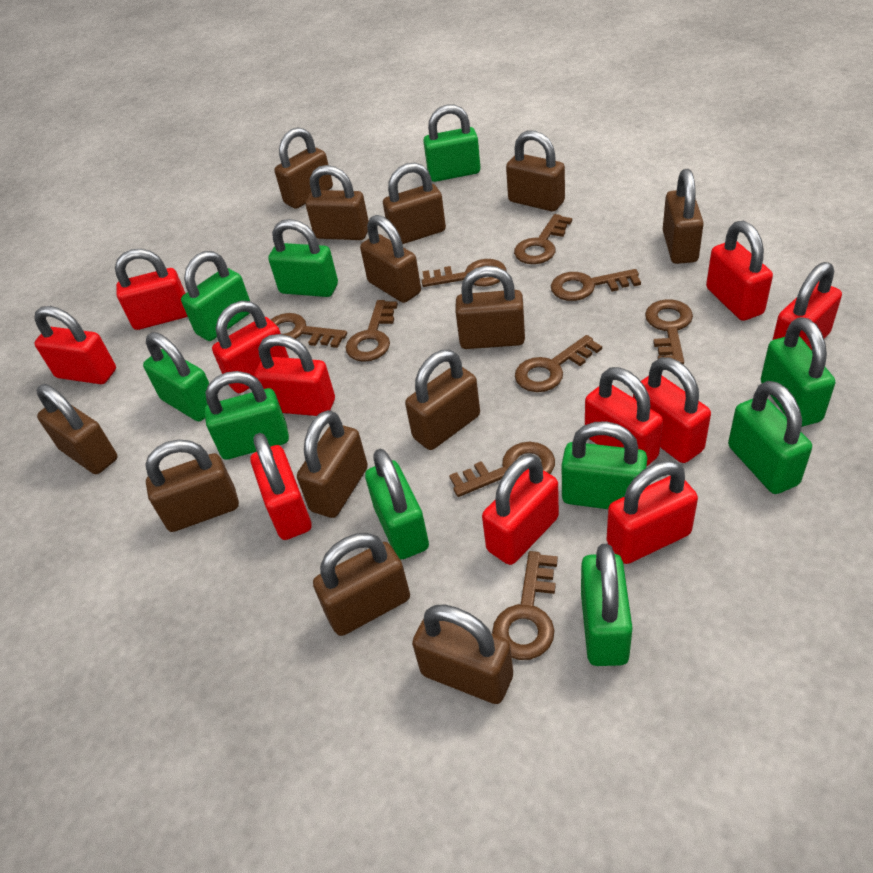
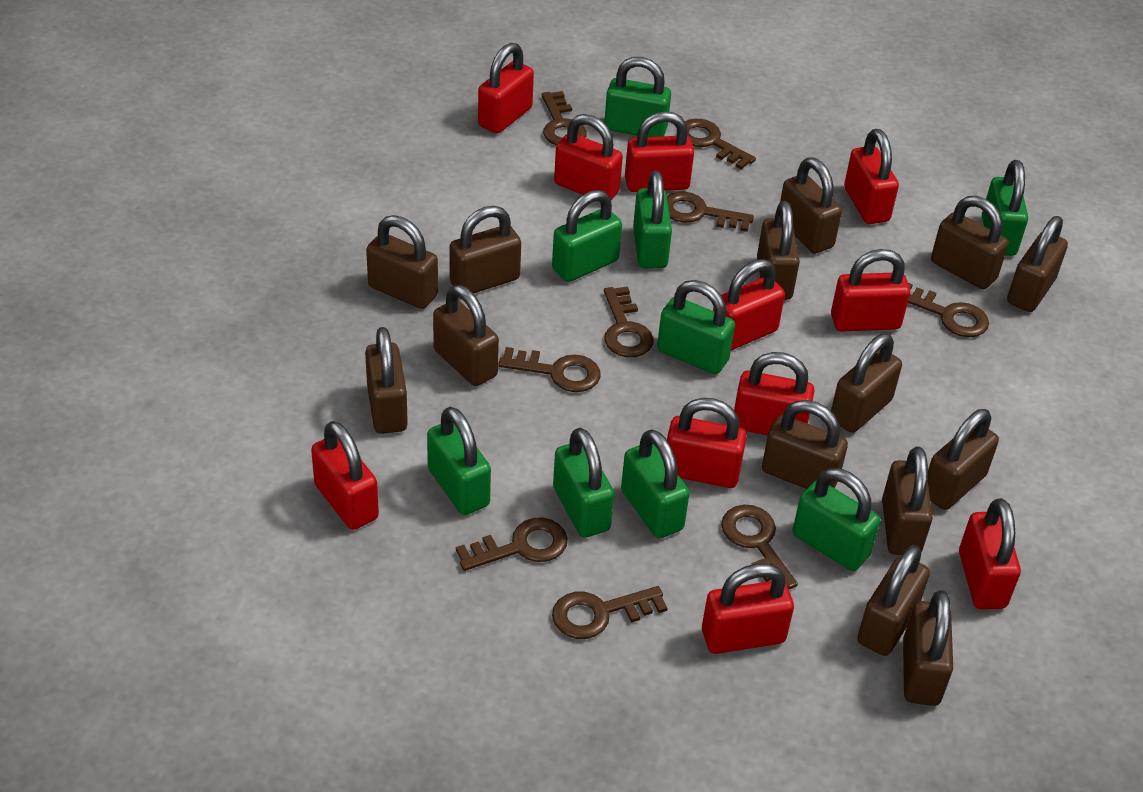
brown padlock: 13 -> 14
green padlock: 10 -> 9

